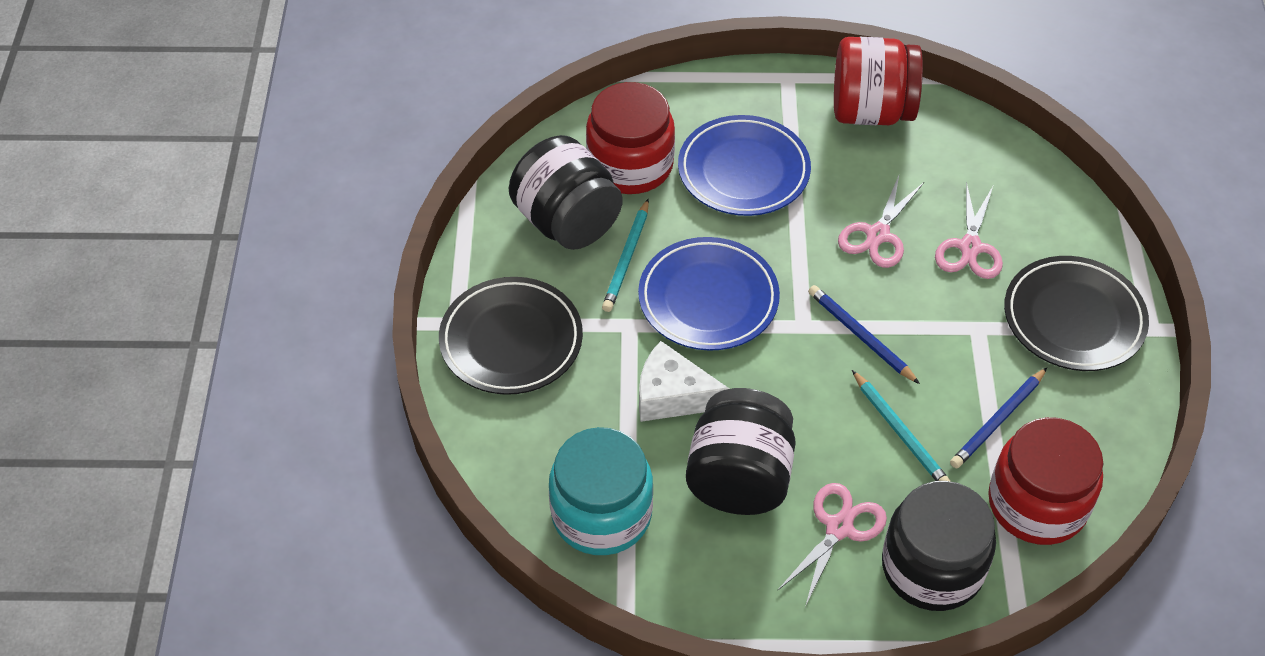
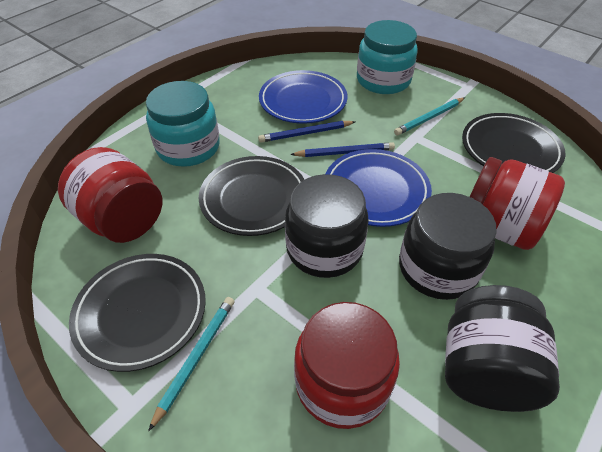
black plate: 2 -> 3
pink scissors: 3 -> 0
turquoise jar: 1 -> 2
white cheese: 1 -> 0

